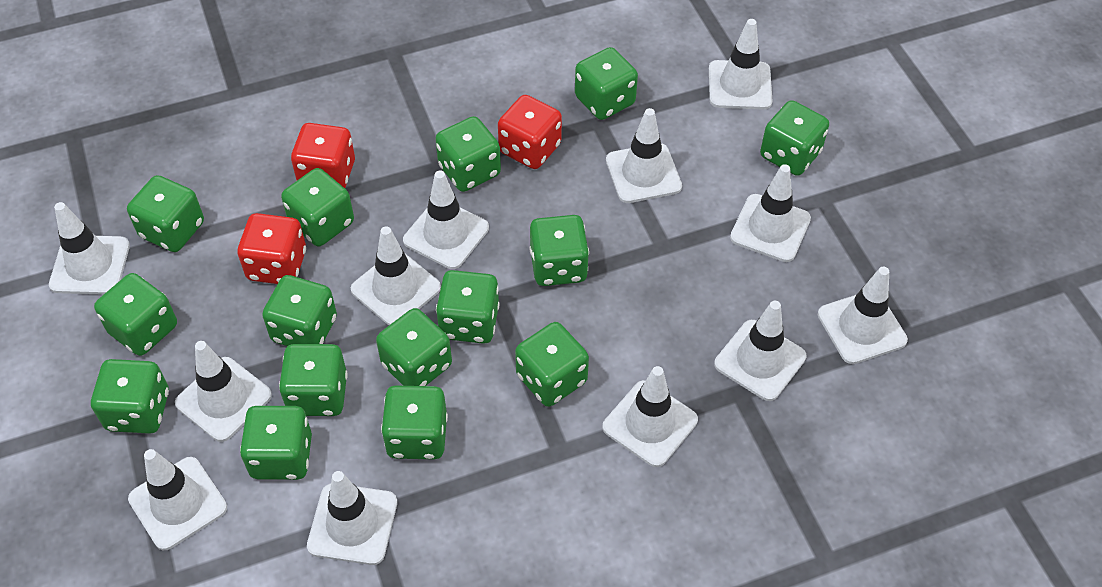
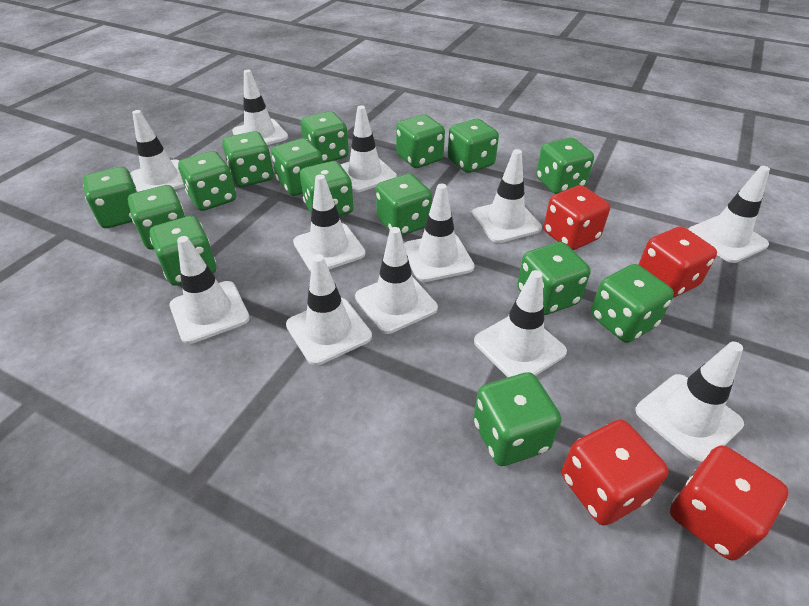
red dice: 3 -> 4

